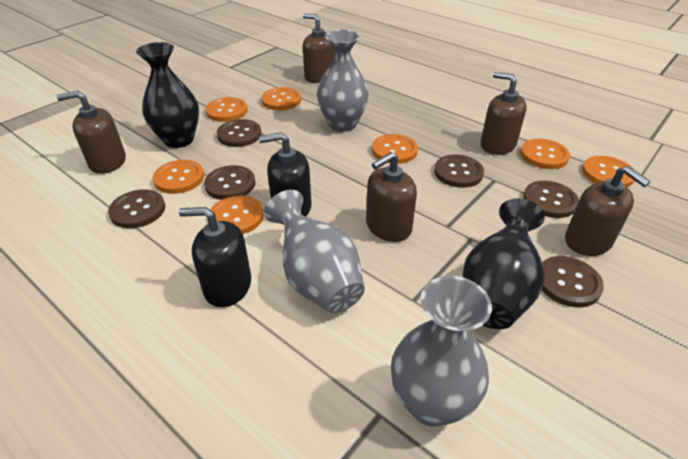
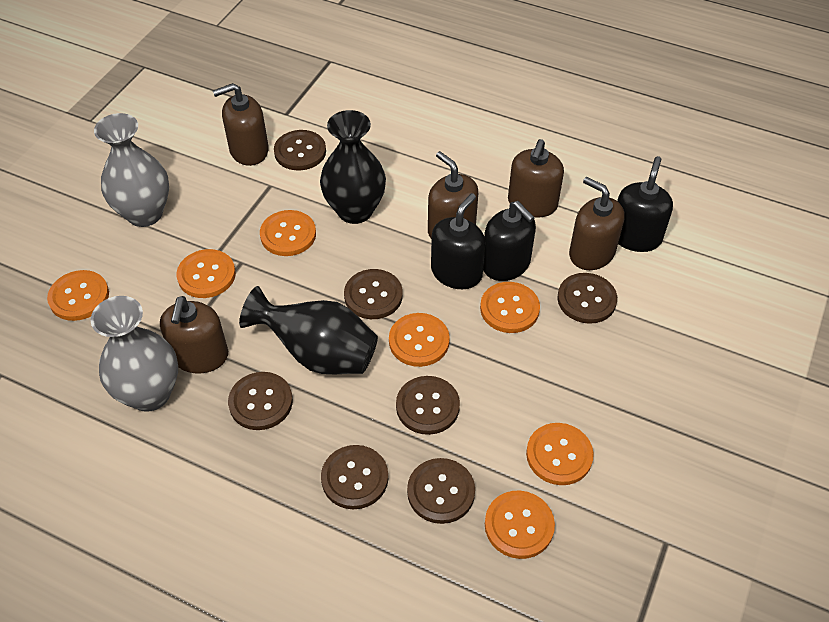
black soap dispenser: 2 -> 3
brown button: 6 -> 7
grey vase: 3 -> 2

